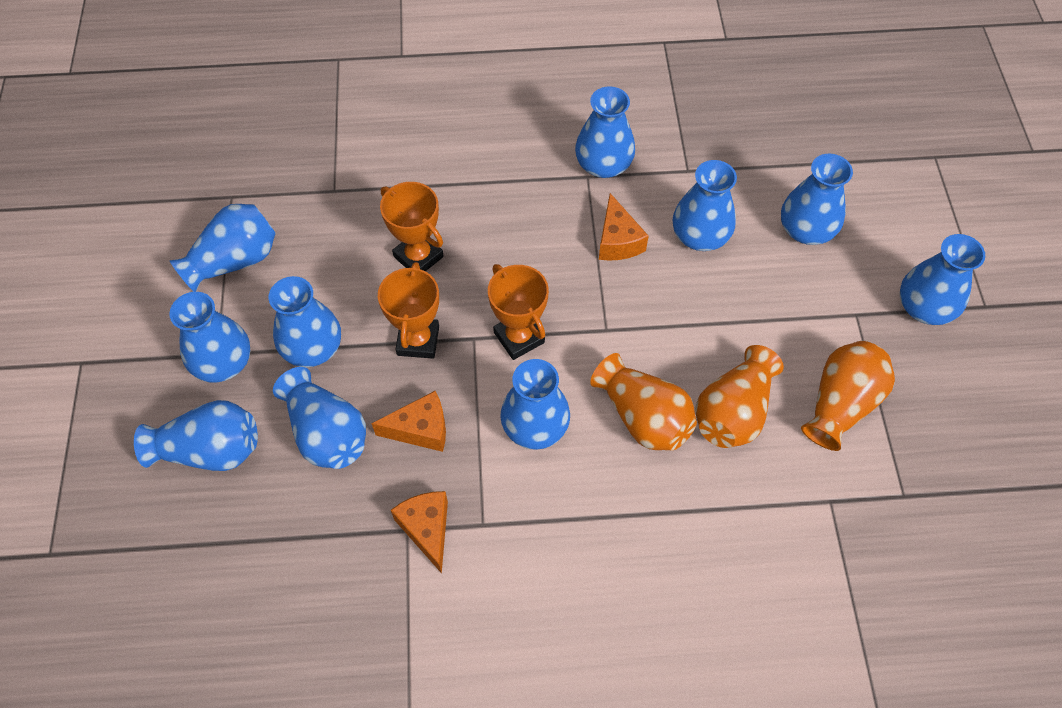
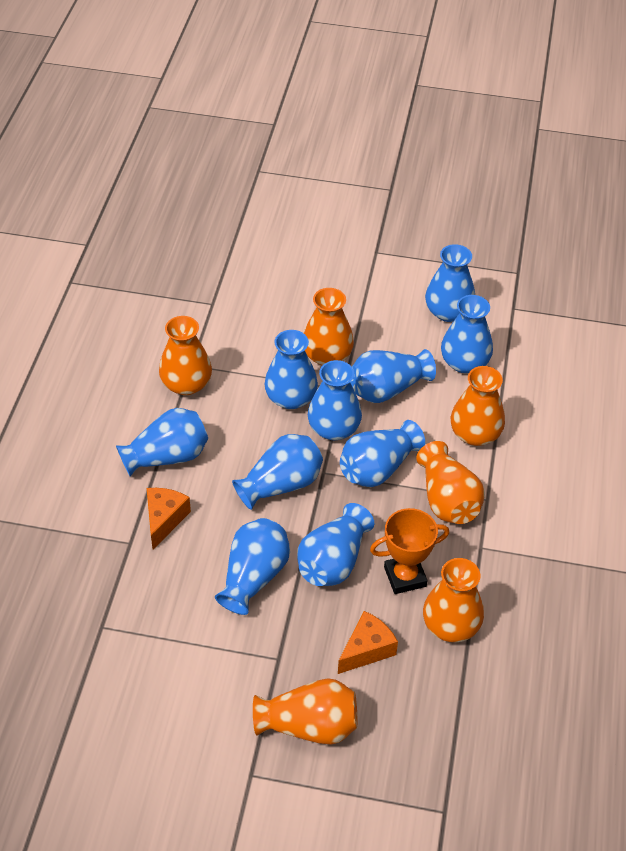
orange cheese: 3 -> 2
orange trophy: 3 -> 1
orange vase: 3 -> 6

